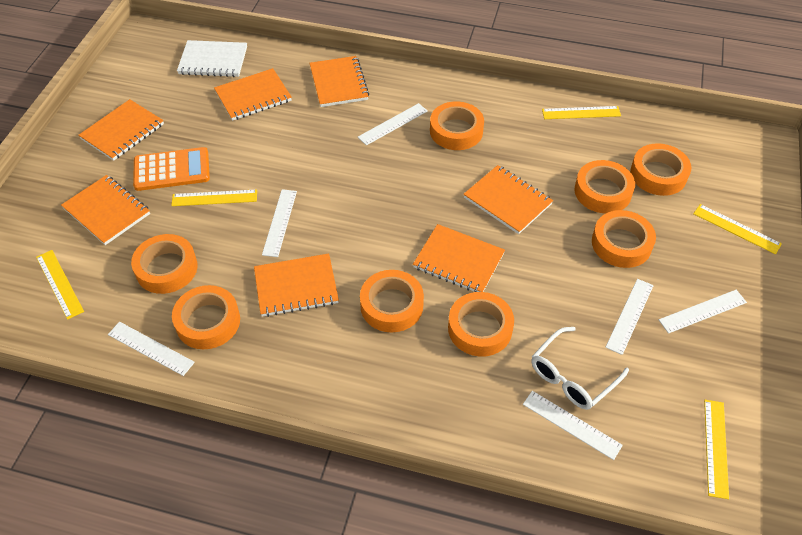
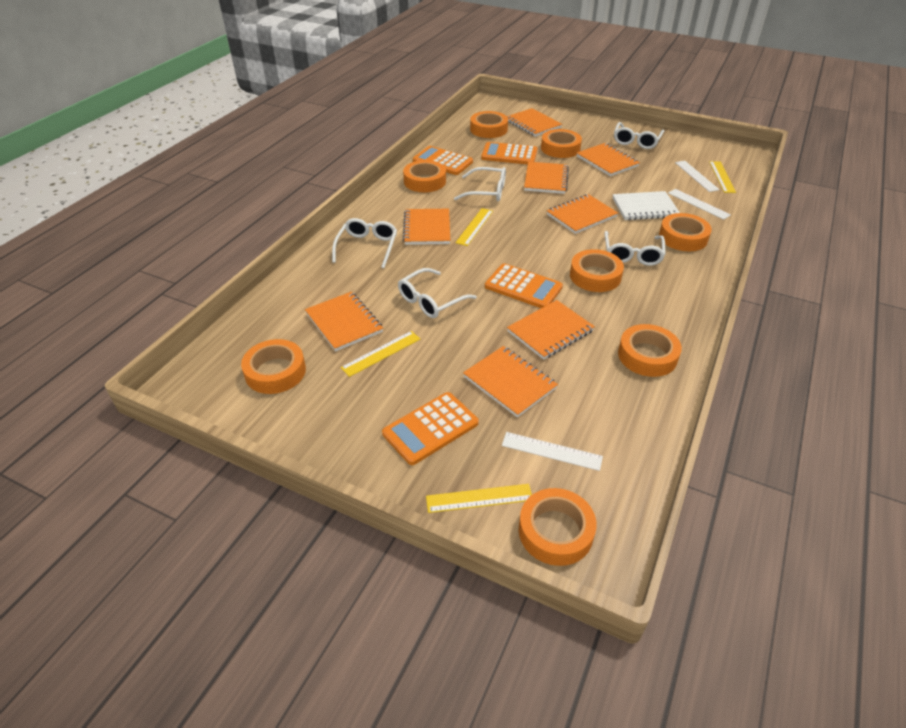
orange calculator: 1 -> 4
orange notebook: 7 -> 8
white glasses: 1 -> 5
white ruler: 6 -> 3
yellow ruler: 5 -> 4

